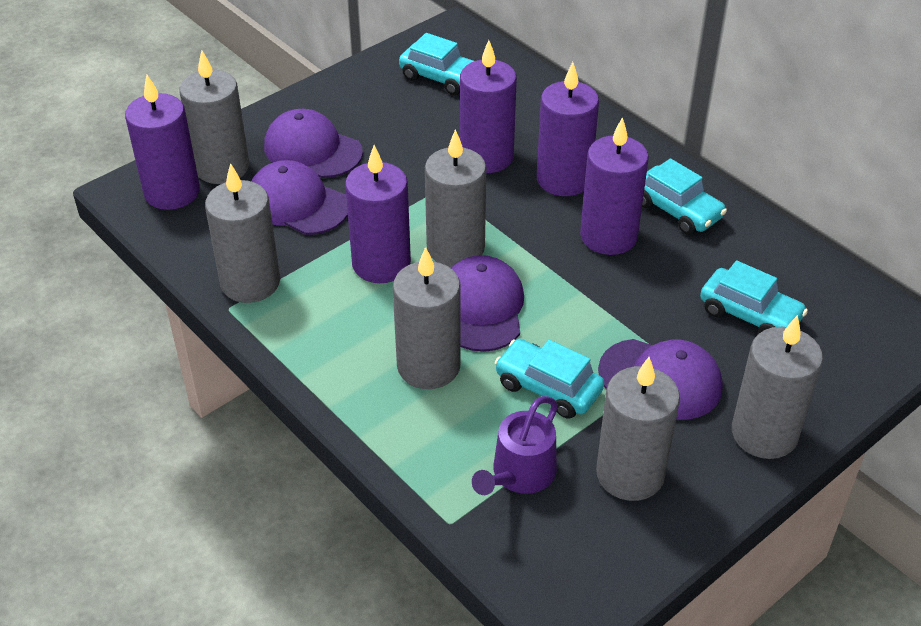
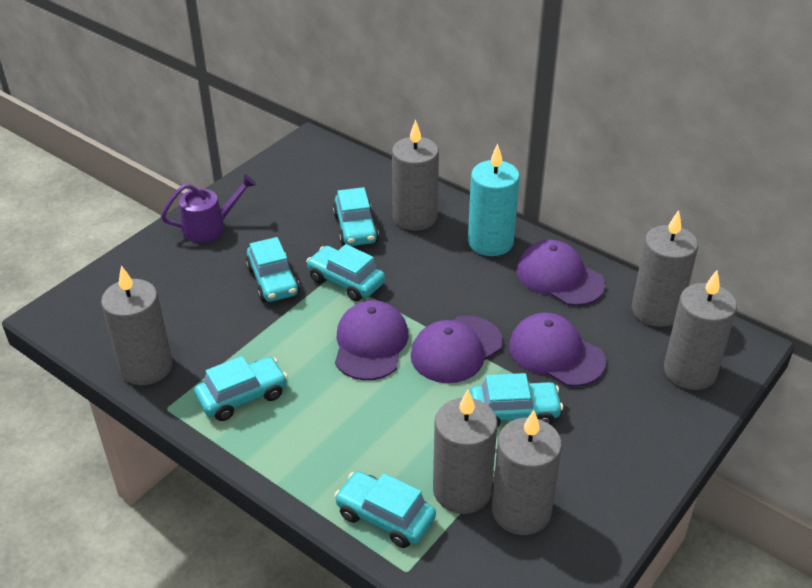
purple candle: 5 -> 0
turquoise candle: 0 -> 1
turquoise car: 4 -> 6

